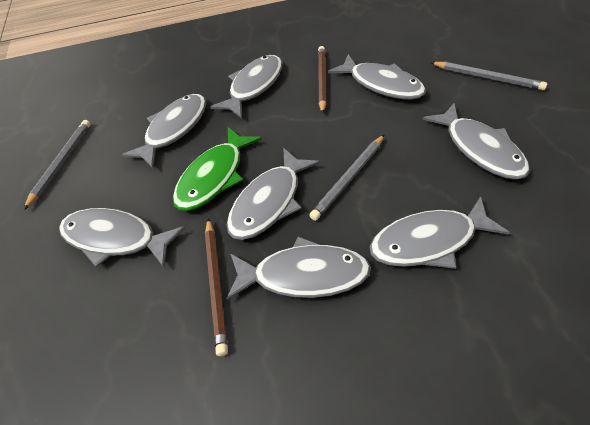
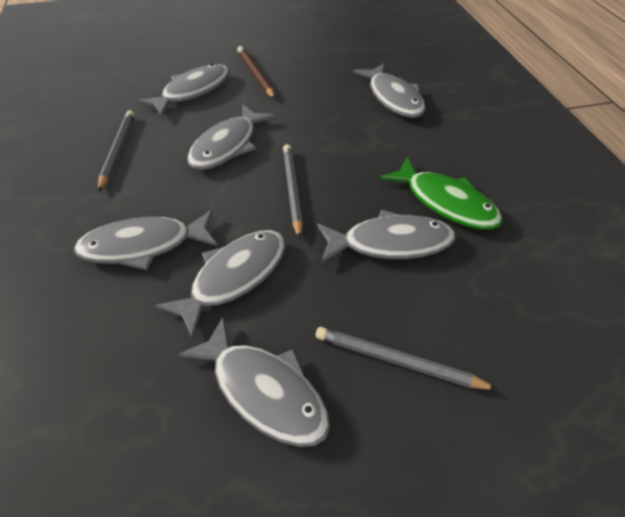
brown pencil: 2 -> 1
grey fish: 8 -> 7

